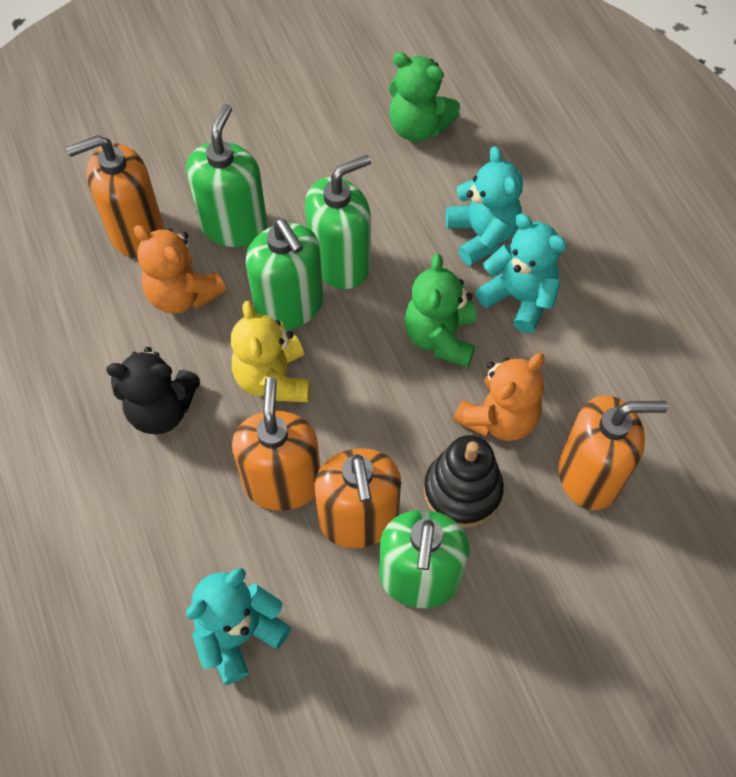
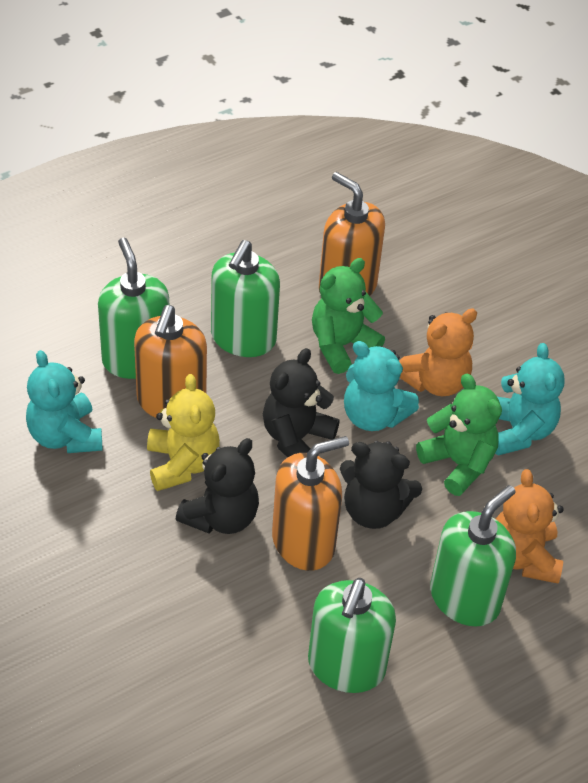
black stacking toy: 1 -> 0
black teddy bear: 1 -> 3
orange soap dispenser: 4 -> 3

